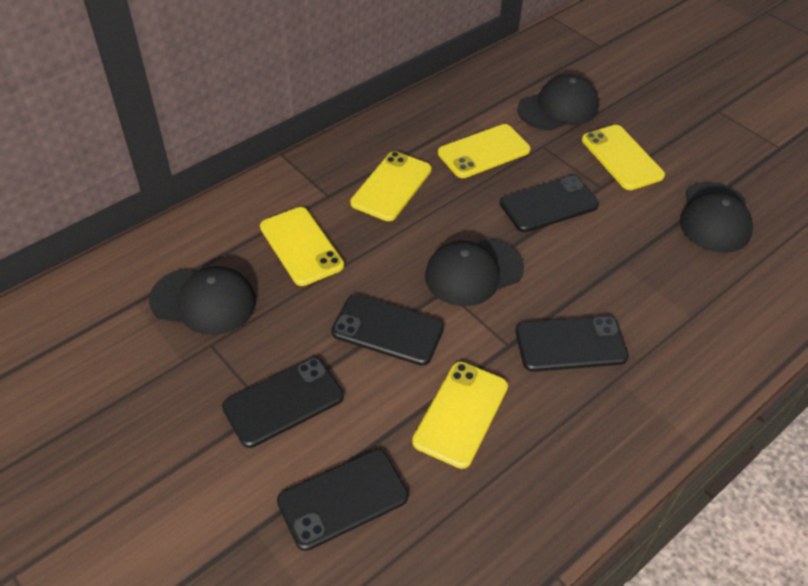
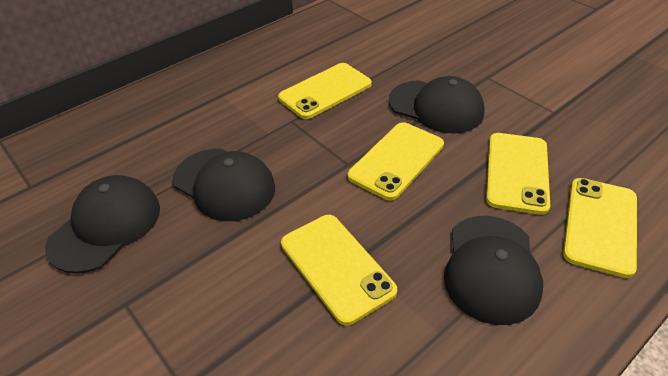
black phone: 5 -> 0

